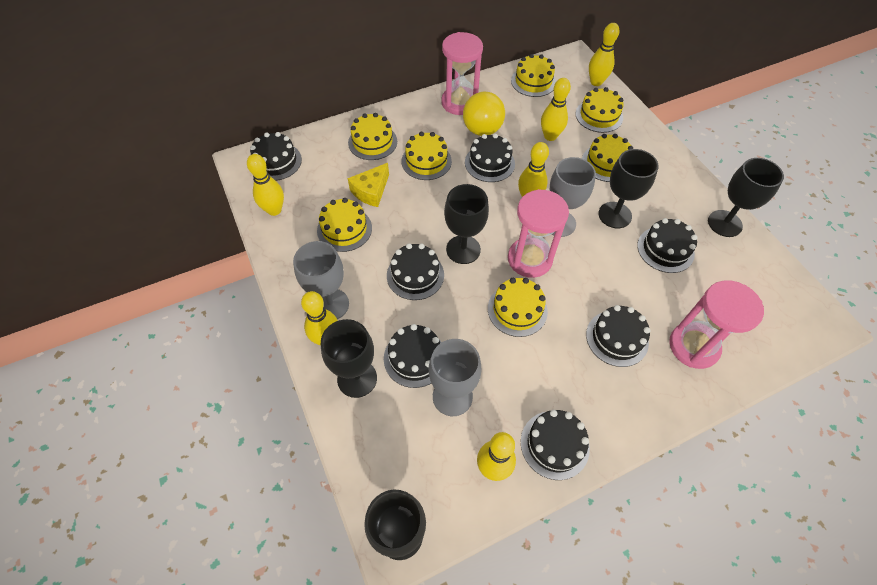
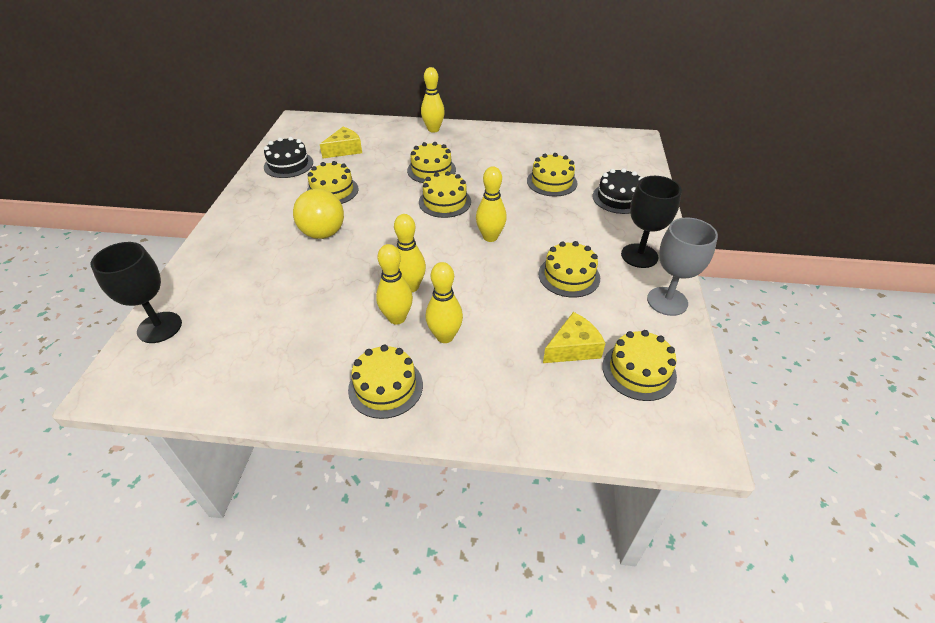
black cake: 7 -> 2
black goblet: 5 -> 2
grey goblet: 3 -> 1
pink hourglass: 3 -> 0
yellow bowling pin: 6 -> 5
yellow cheese: 1 -> 2

